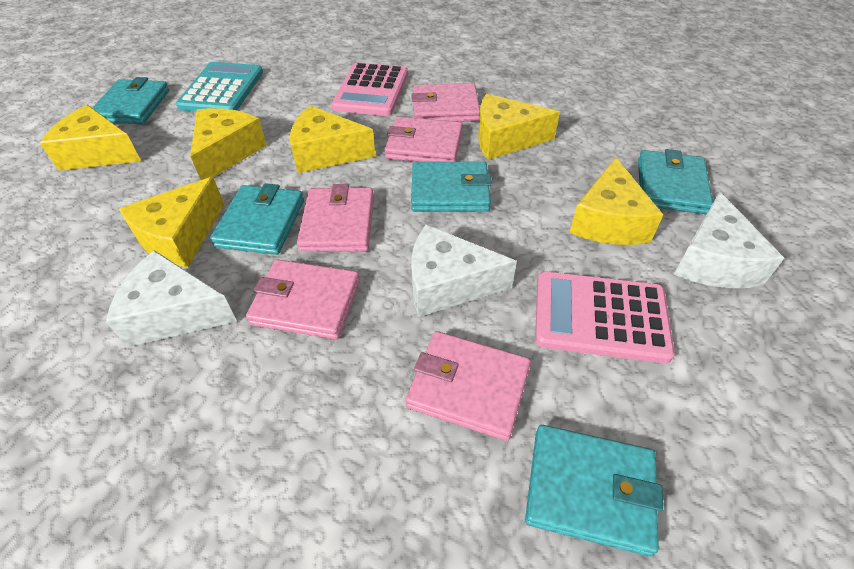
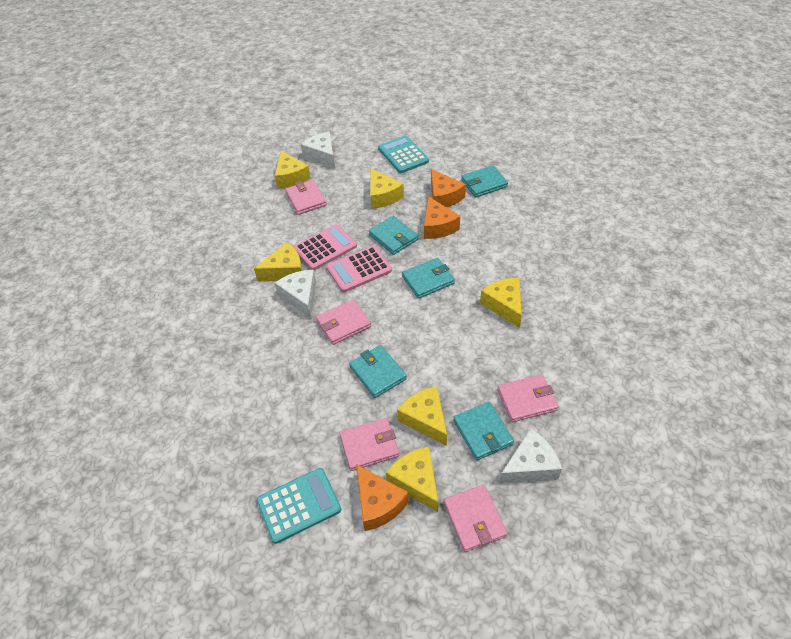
orange cheese: 0 -> 3
turquoise calculator: 1 -> 2

